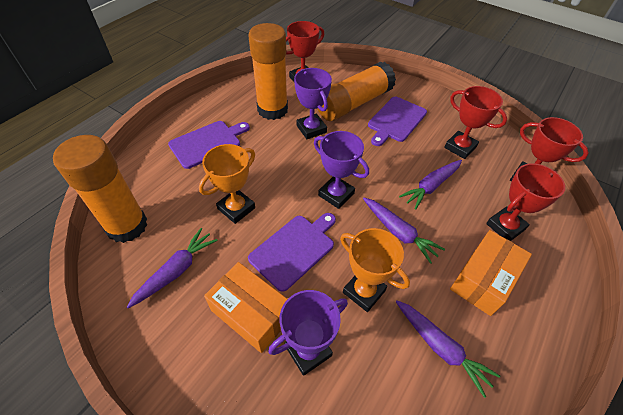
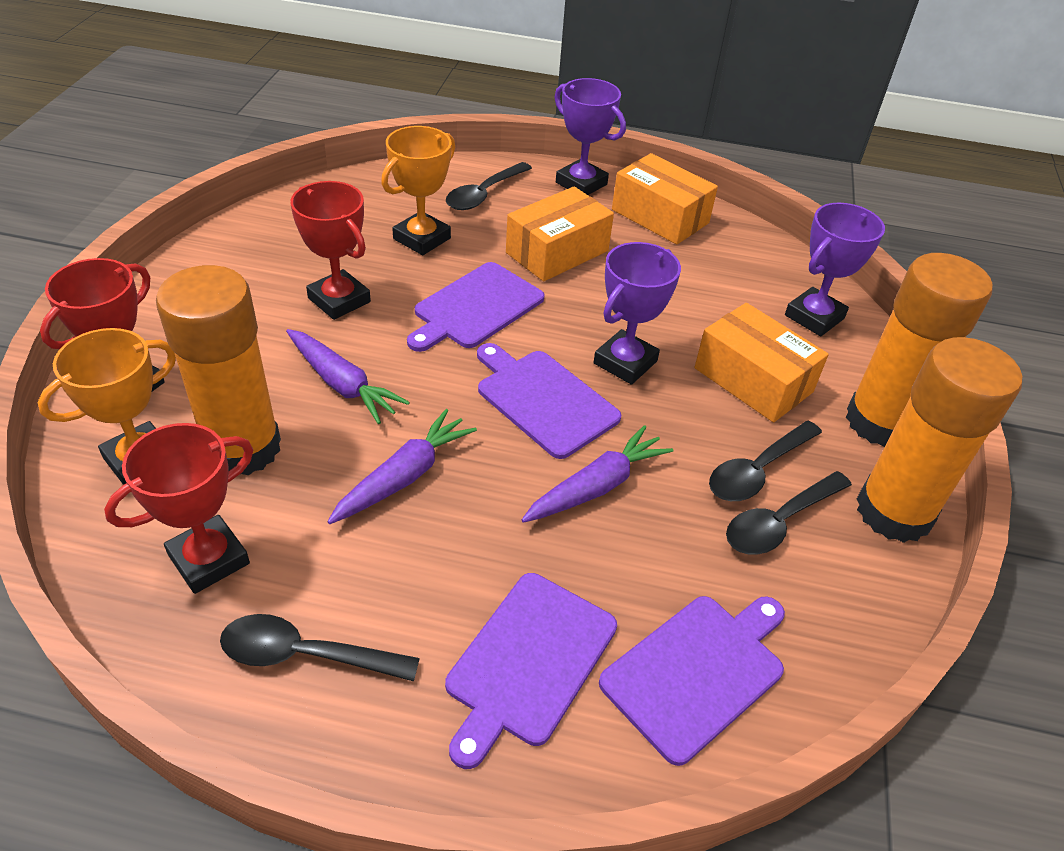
black spoon: 0 -> 4
orange box: 2 -> 3
purple carrot: 4 -> 3
purple cutting board: 3 -> 4
red trophy: 4 -> 3

